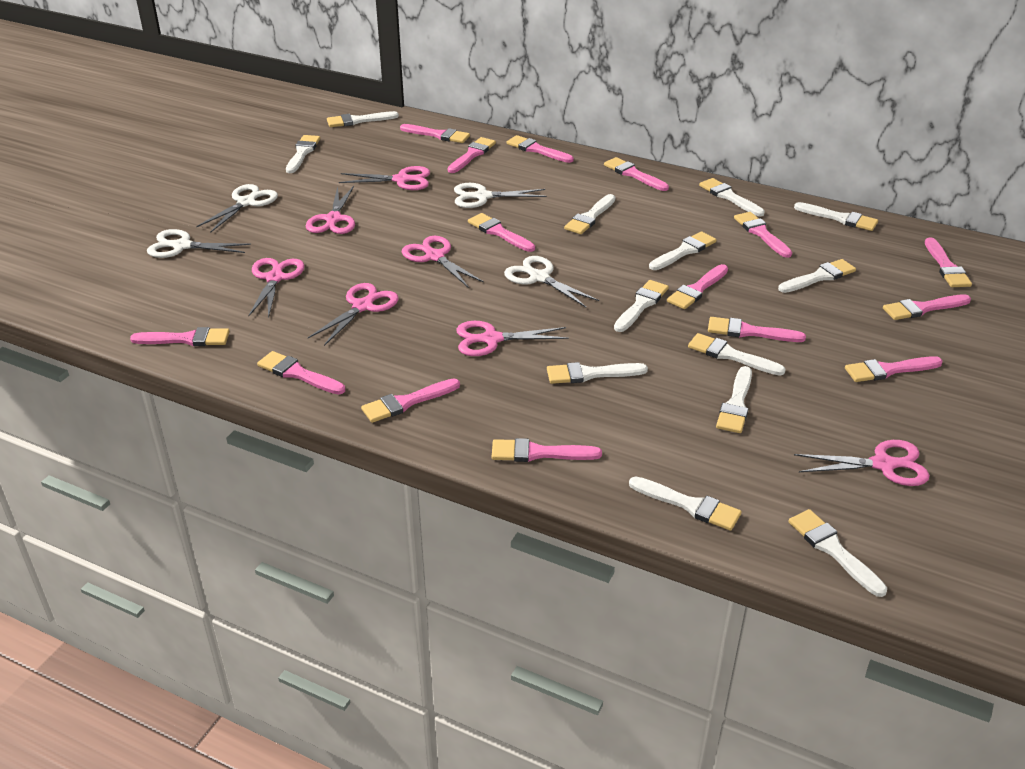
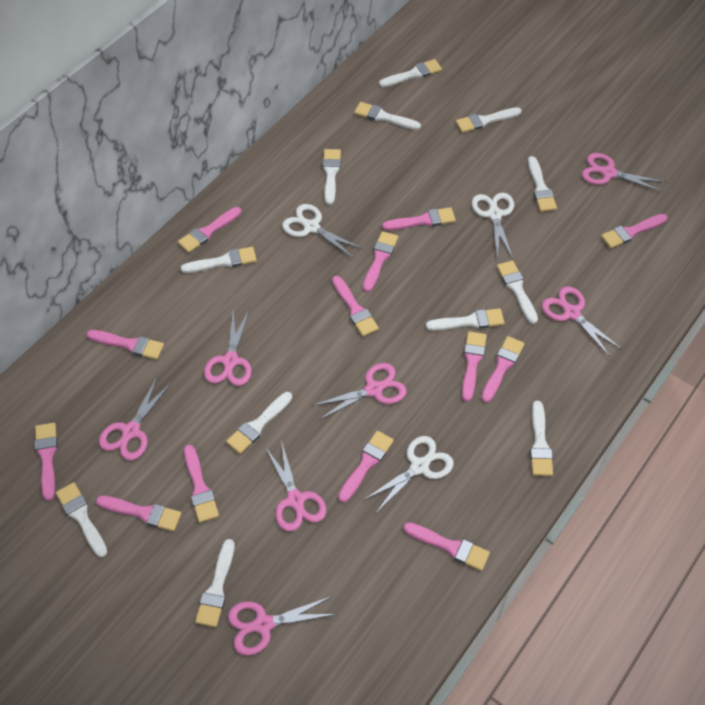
pink brush: 15 -> 13
white brush: 13 -> 12
white scissors: 4 -> 3

